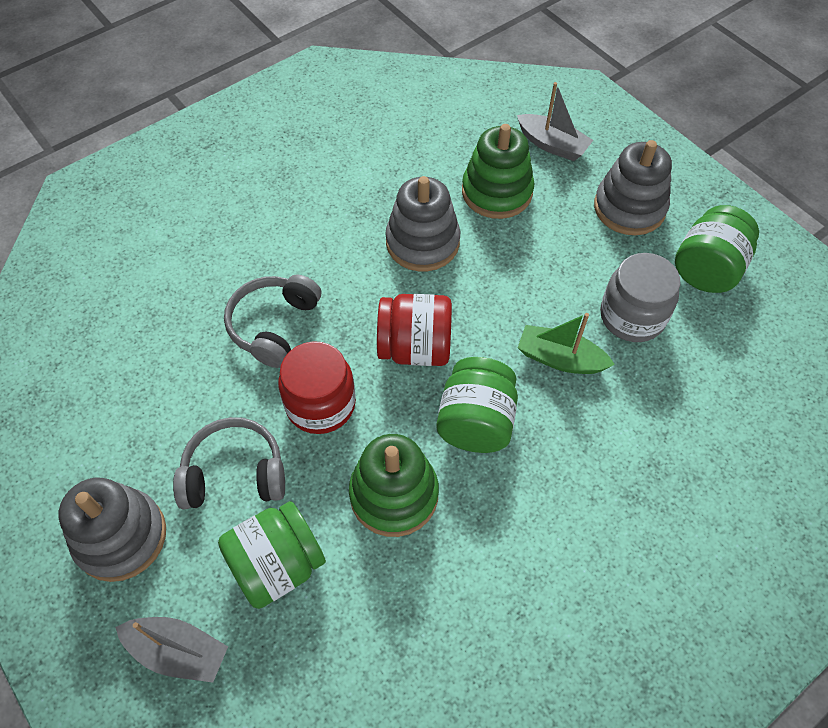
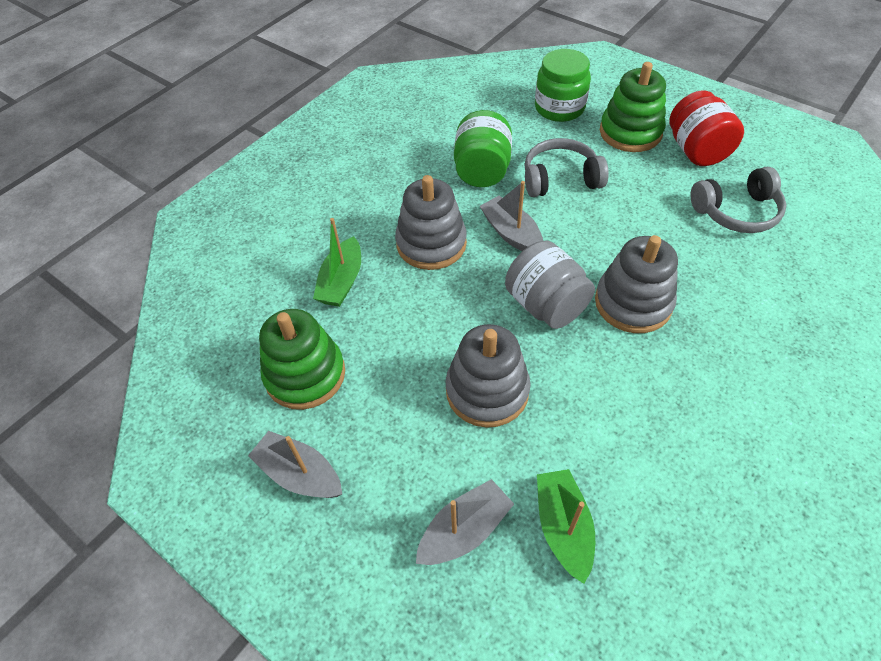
green boat: 1 -> 2
green jar: 3 -> 2
grey boat: 2 -> 3
red jar: 2 -> 1

